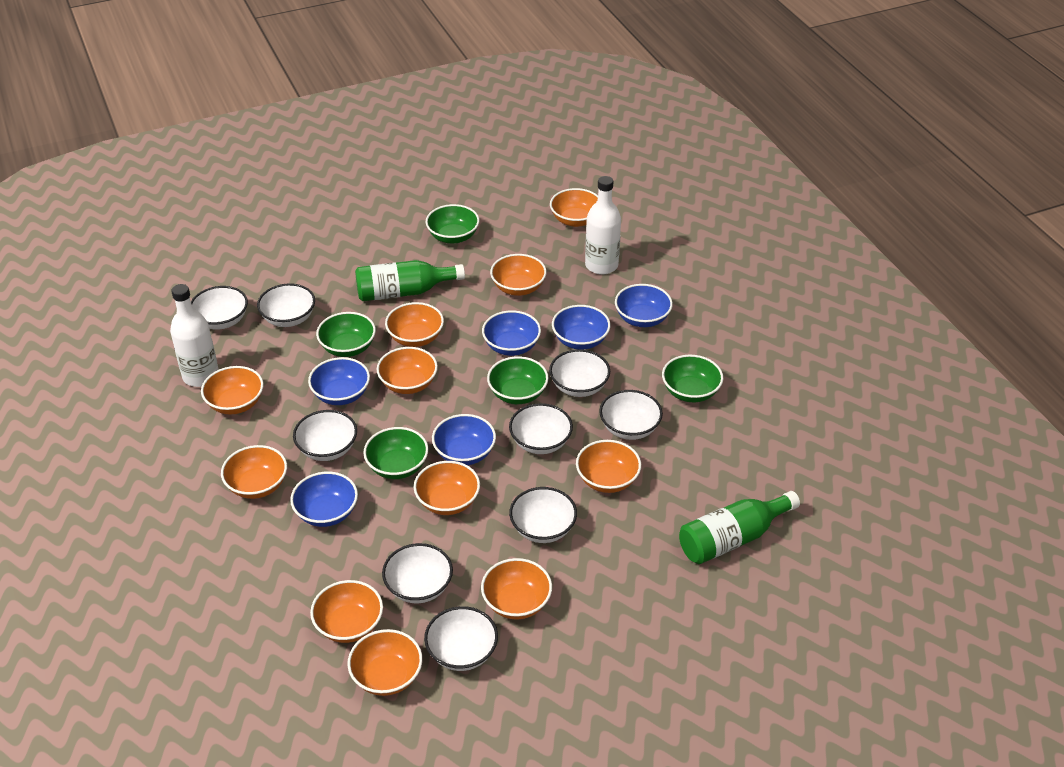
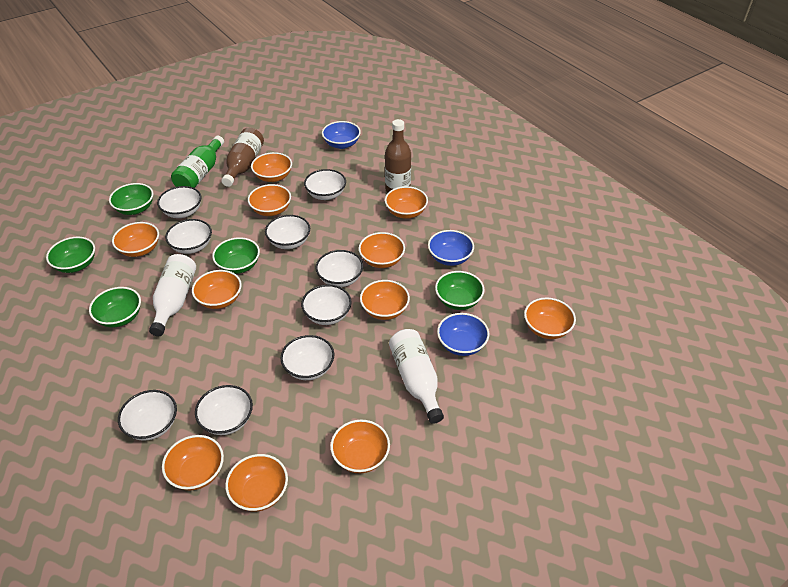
blue bowl: 6 -> 3
brown bottle: 0 -> 2
green bottle: 2 -> 1

